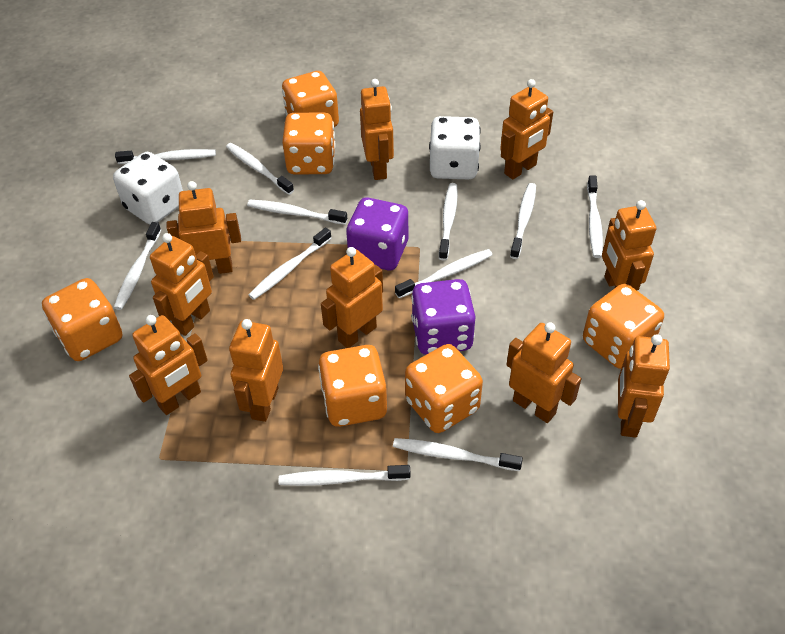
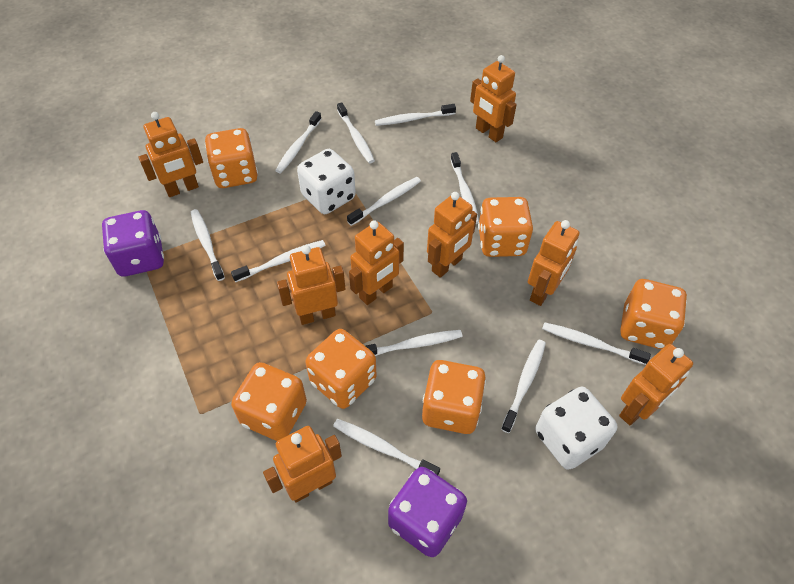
orange robot: 10 -> 8

